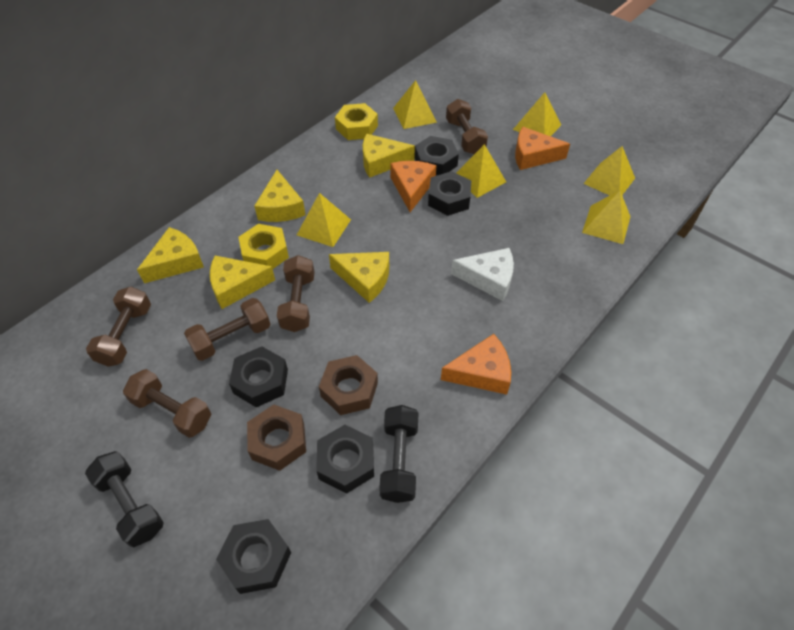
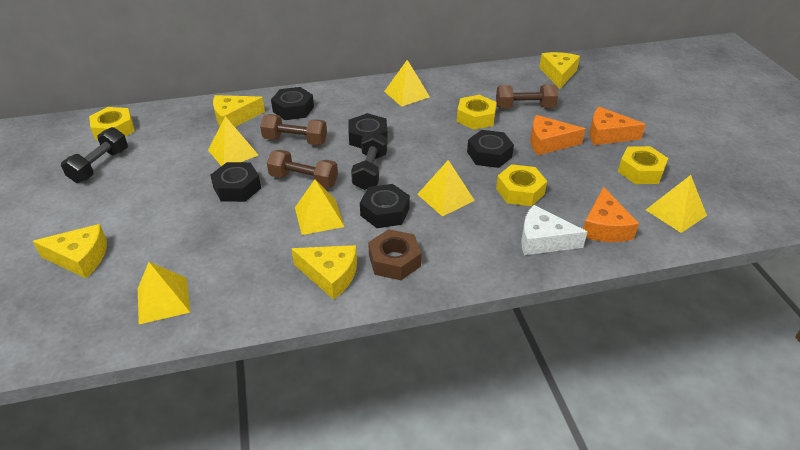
brown dumbbell: 5 -> 3
brown nut: 2 -> 1
yellow cheese: 5 -> 4
yellow nut: 2 -> 4

